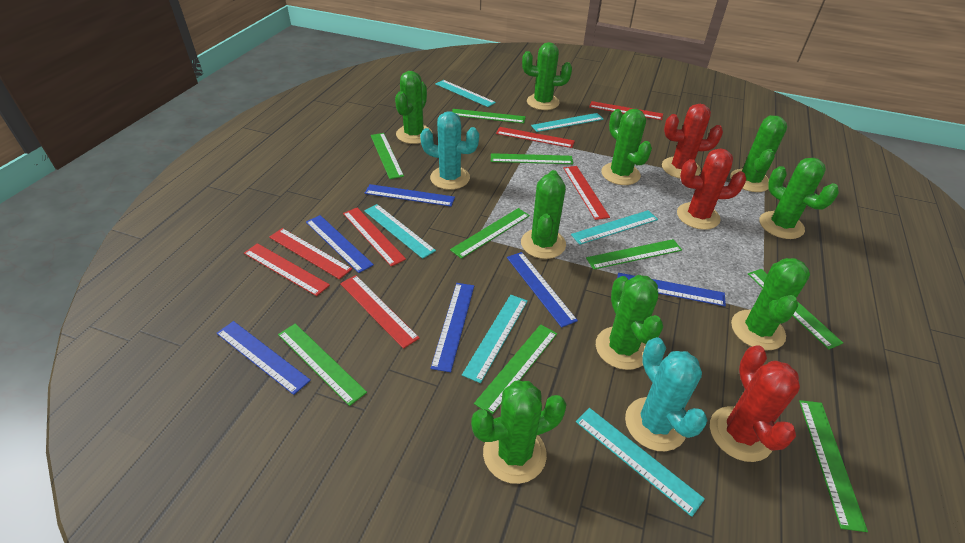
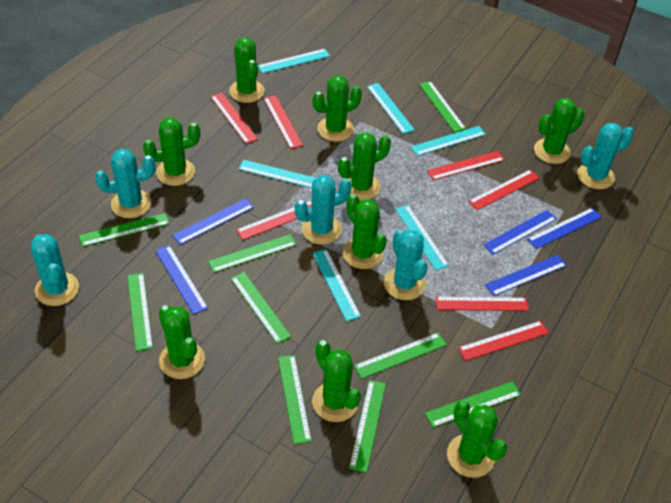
blue ruler: 6 -> 5
red cactus: 3 -> 0
turquoise cactus: 2 -> 5

